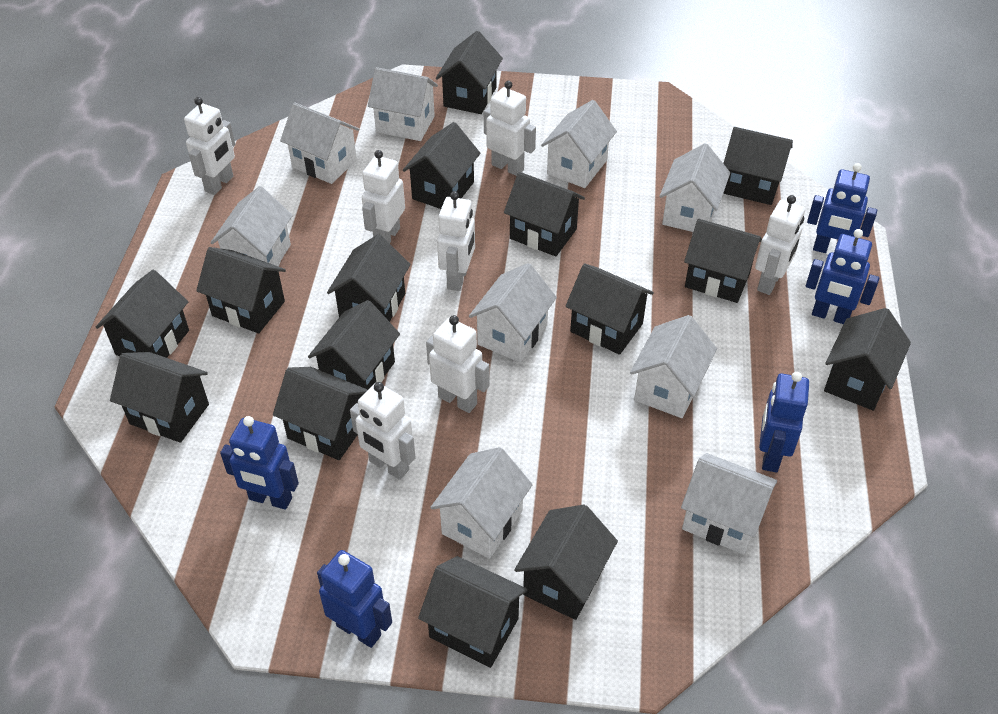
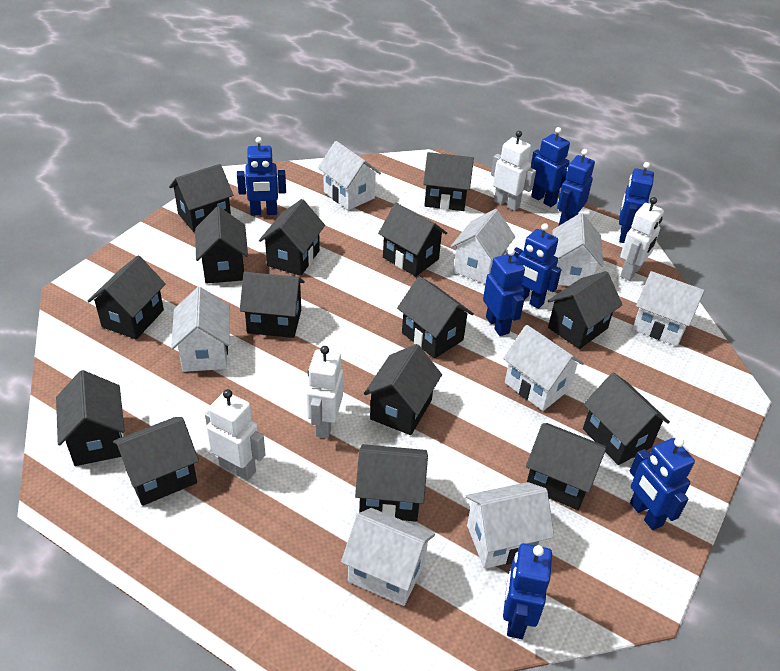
blue robot: 5 -> 8
white house: 9 -> 8
white robot: 7 -> 4

